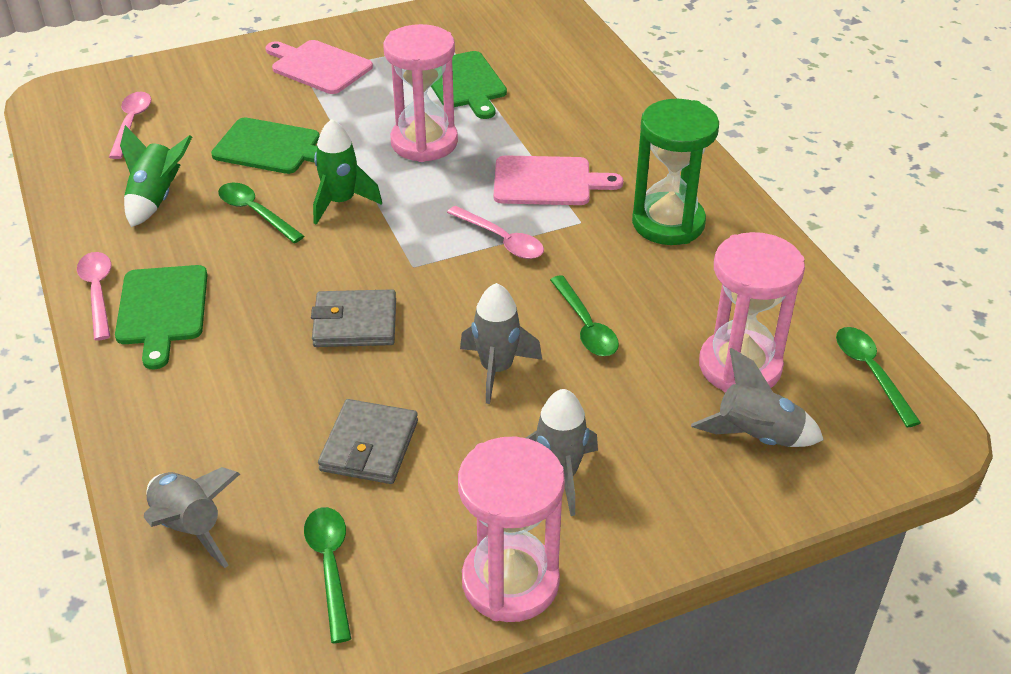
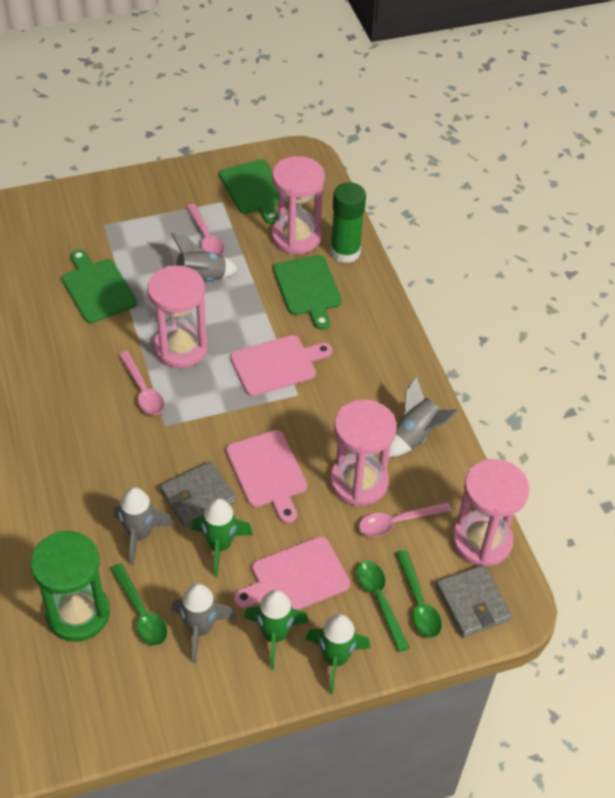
green glue stick: 0 -> 1
green rocket: 2 -> 3
green spoon: 4 -> 3
pink cutting board: 2 -> 3
pink hourglass: 3 -> 4

